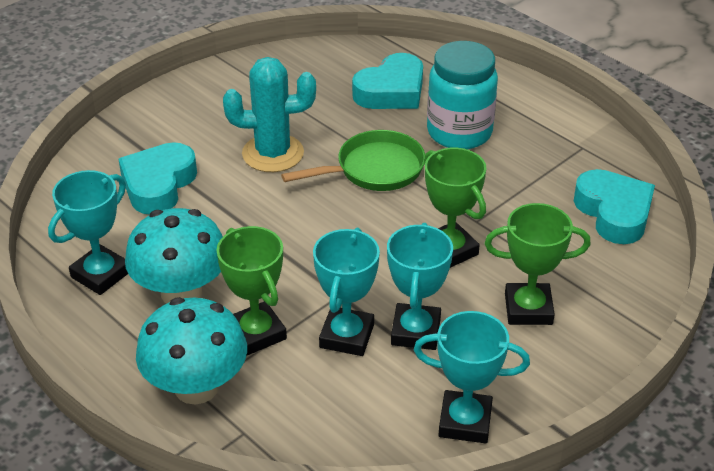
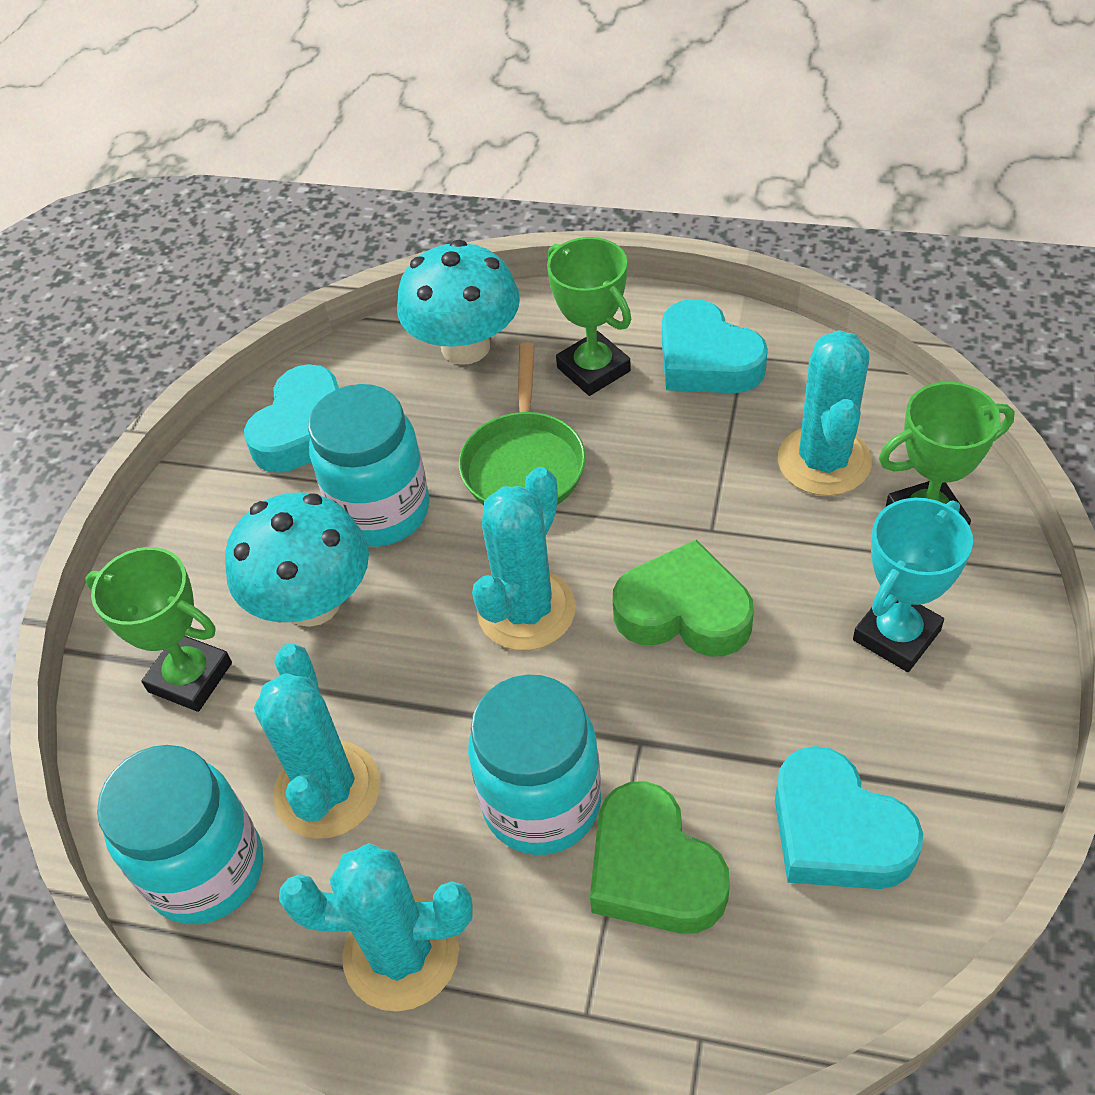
green heart: 0 -> 2
turquoise cactus: 1 -> 4
turquoise jar: 1 -> 3
turquoise trophy: 4 -> 1

